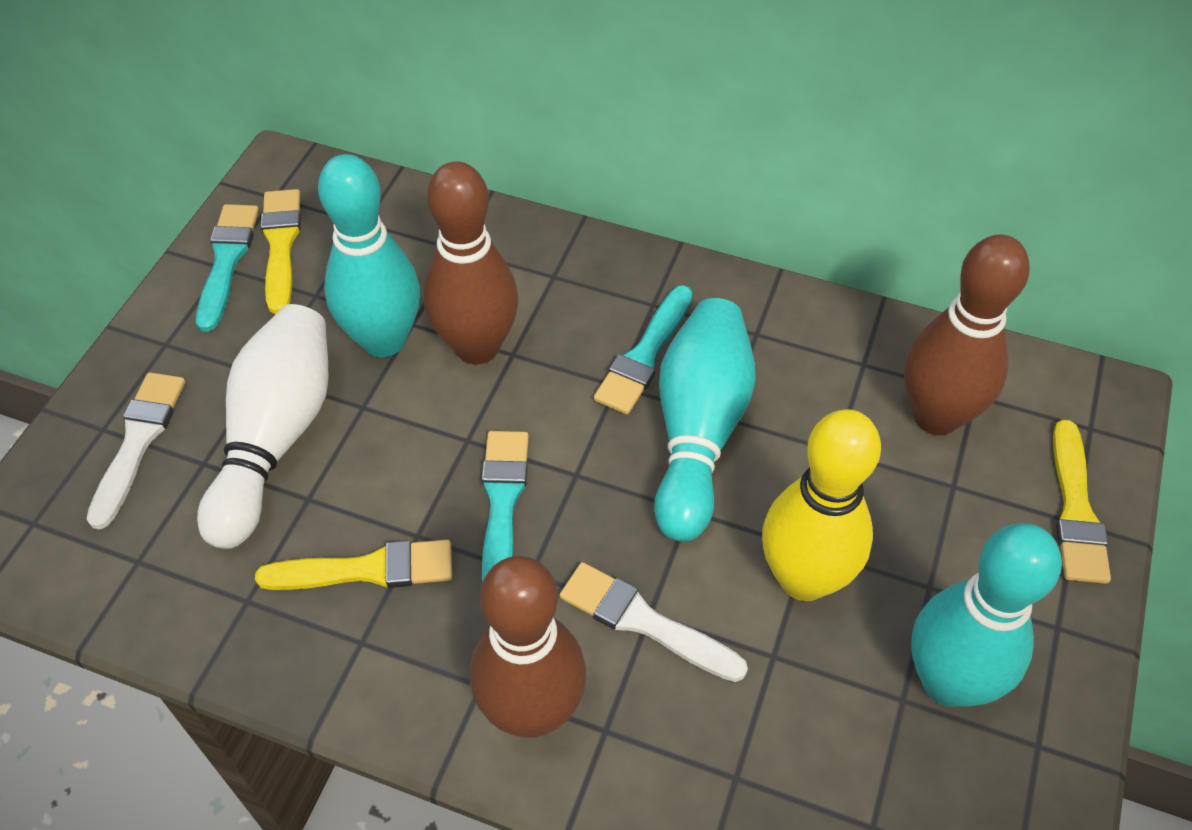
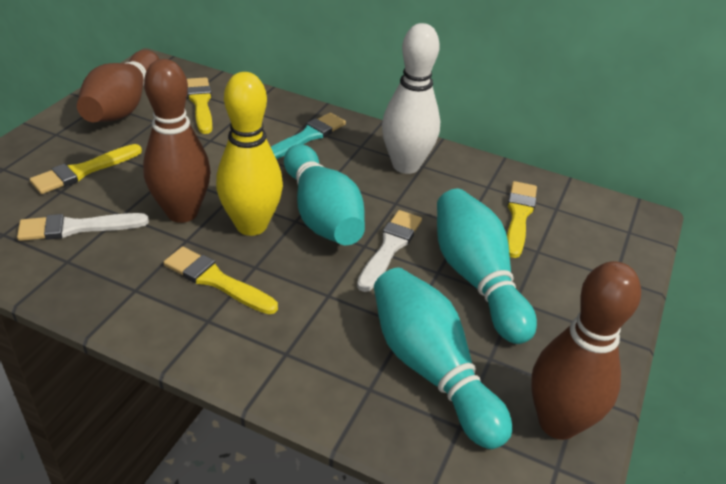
turquoise brush: 3 -> 1
yellow brush: 3 -> 4

